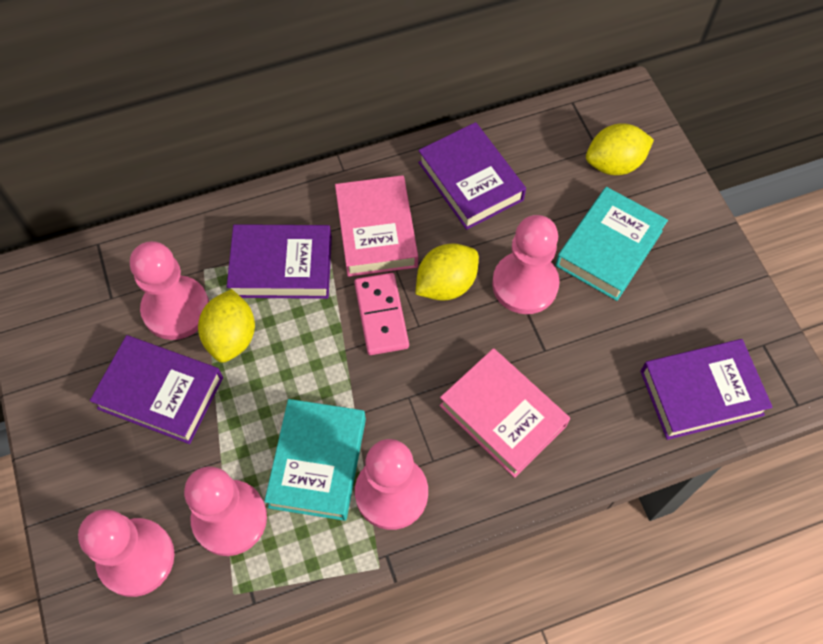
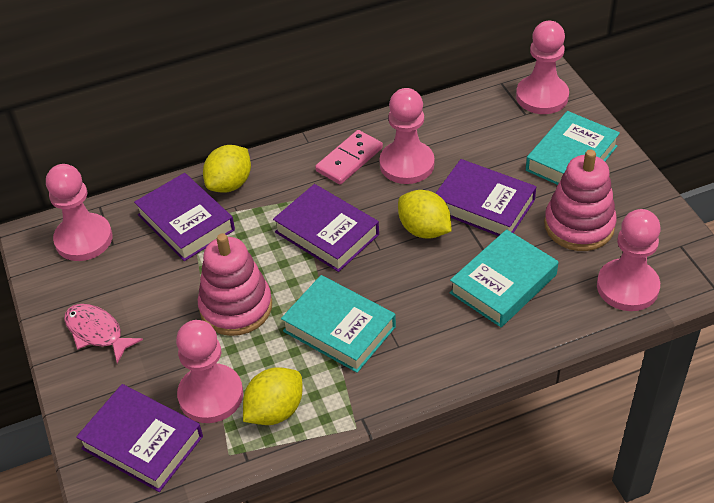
pink book: 2 -> 0
pink fish: 0 -> 1
pink stacking toy: 0 -> 2
turquoise book: 2 -> 3

